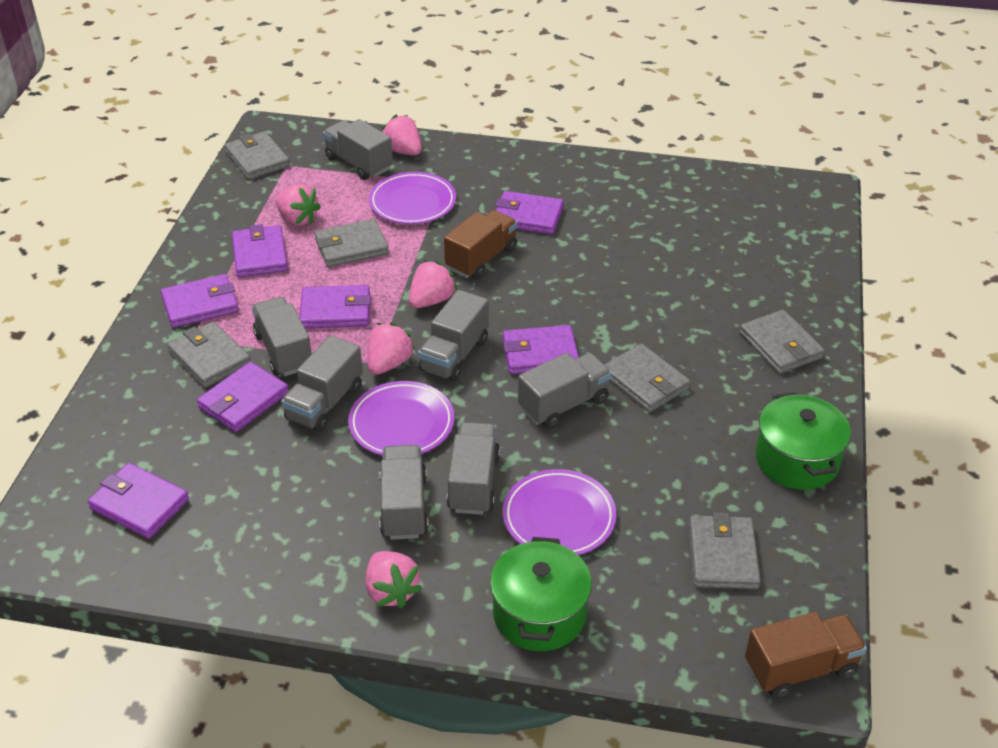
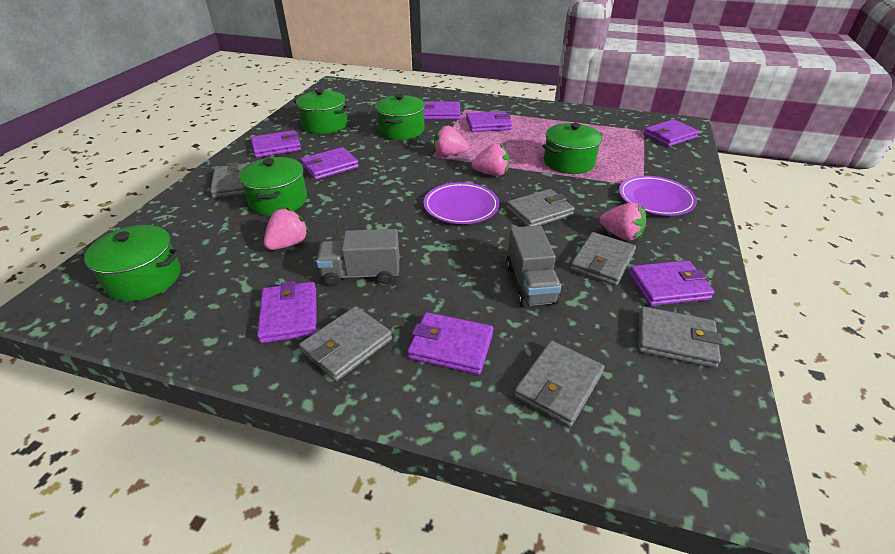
brown truck: 2 -> 0
green pot: 2 -> 5
grey truck: 7 -> 2
pink strawberry: 5 -> 4
purple plate: 3 -> 2
purple wallet: 7 -> 8

